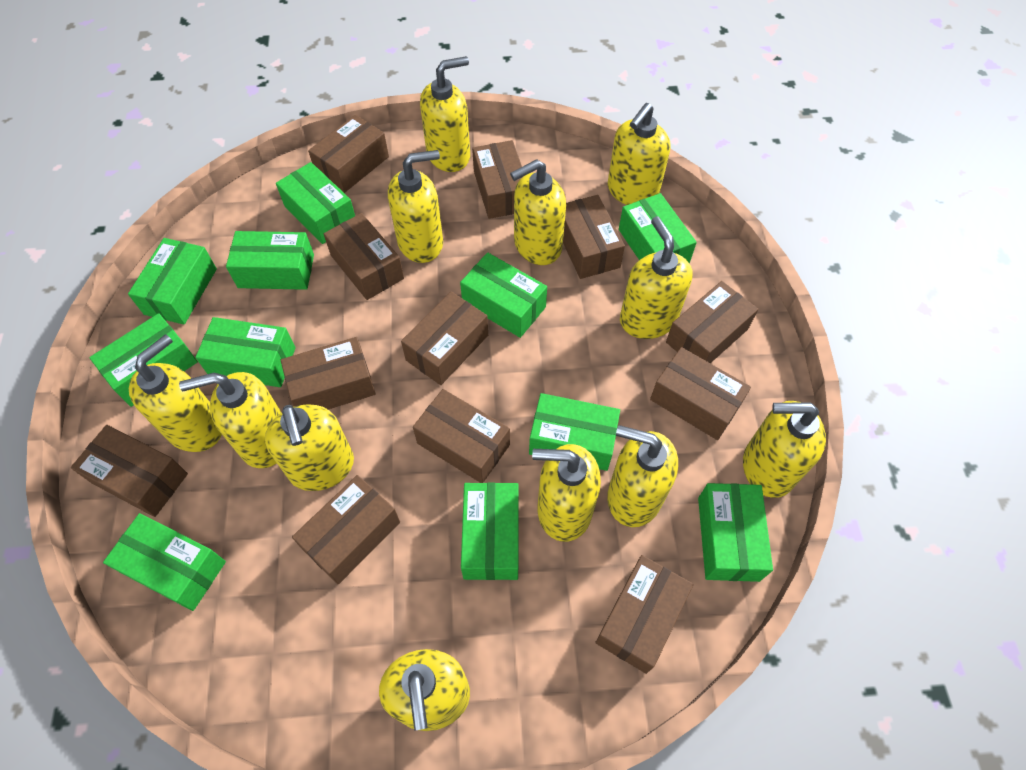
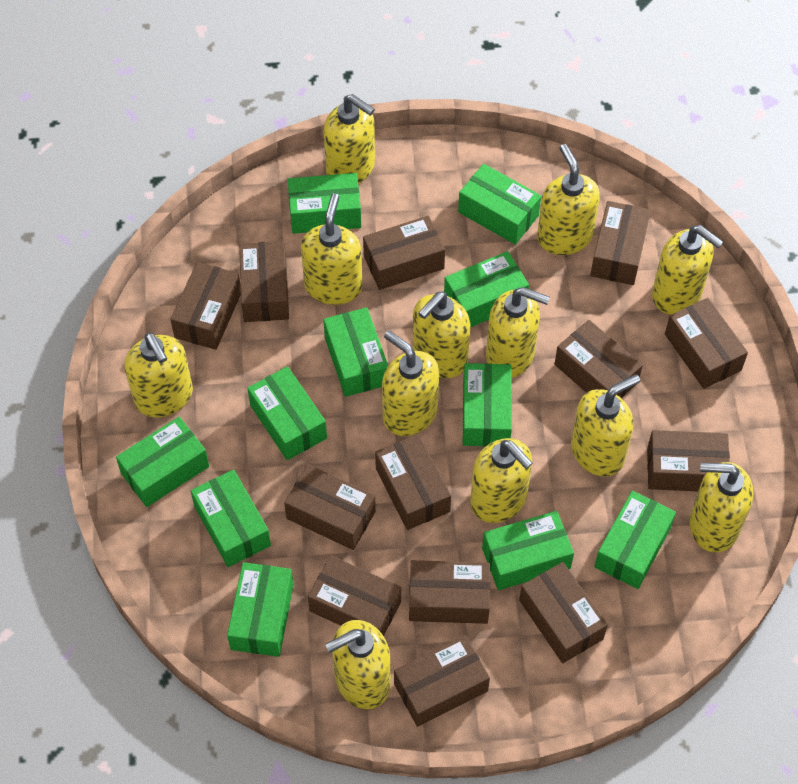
brown box: 12 -> 13

